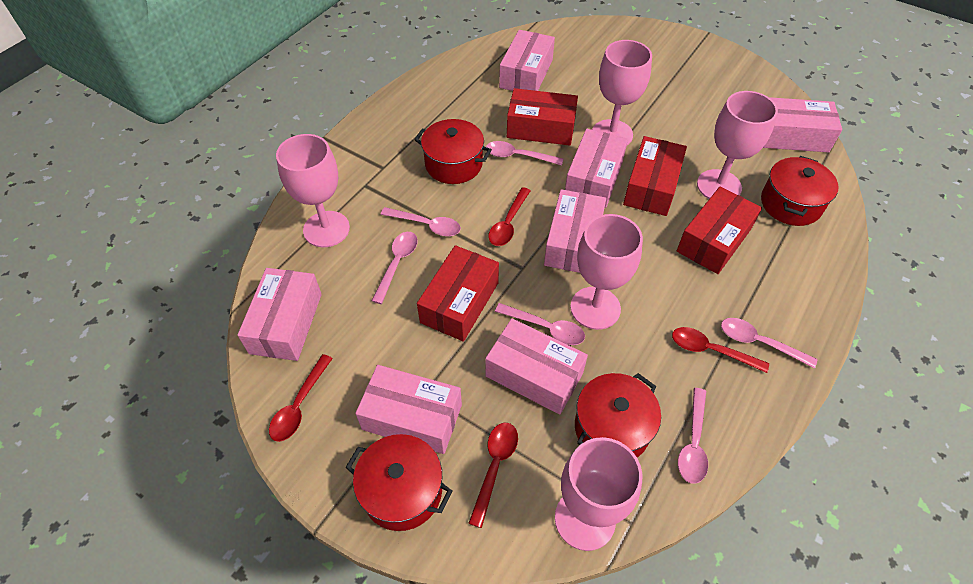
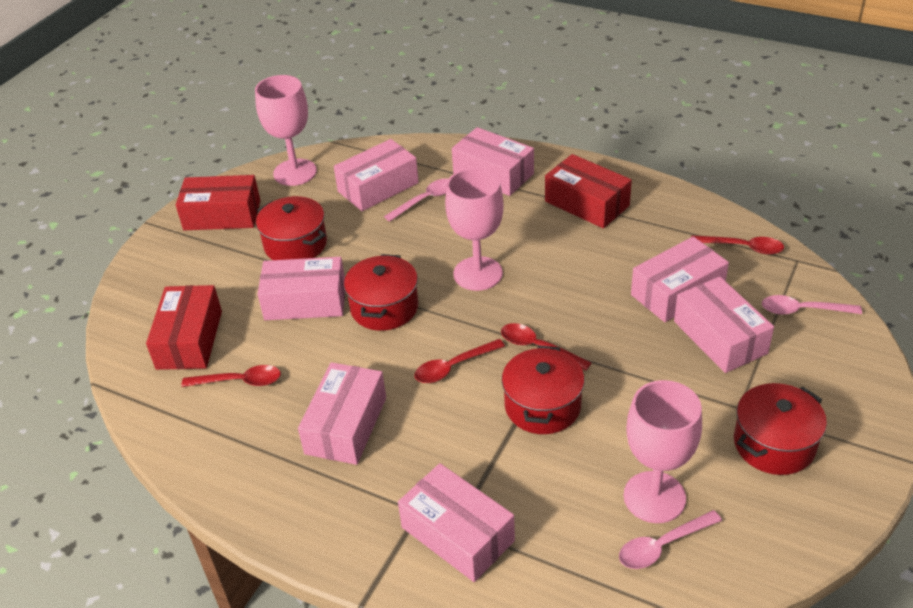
pink goblet: 5 -> 3
pink spoon: 6 -> 3
red box: 4 -> 3

